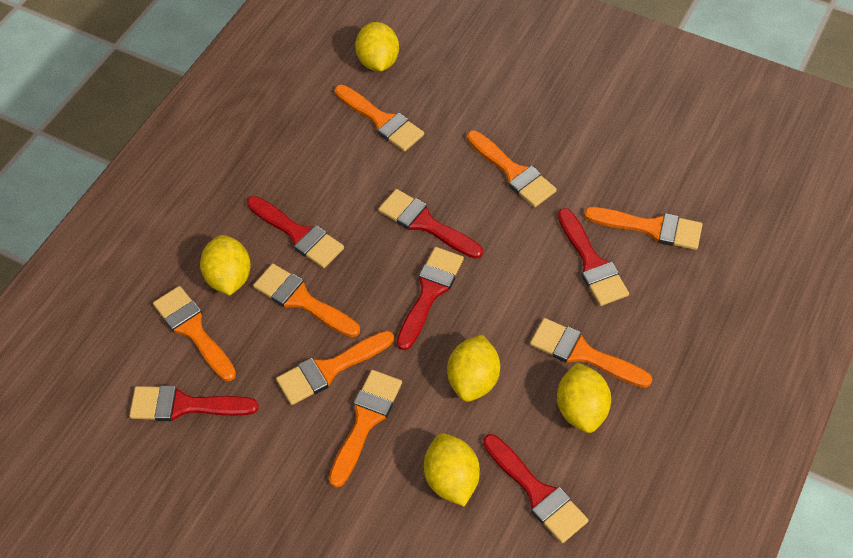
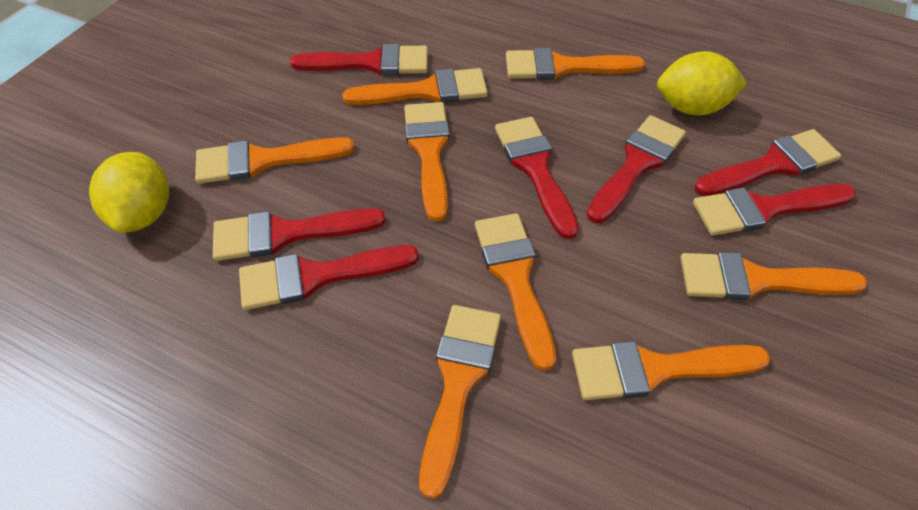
red brush: 6 -> 7
yellow lemon: 5 -> 2

